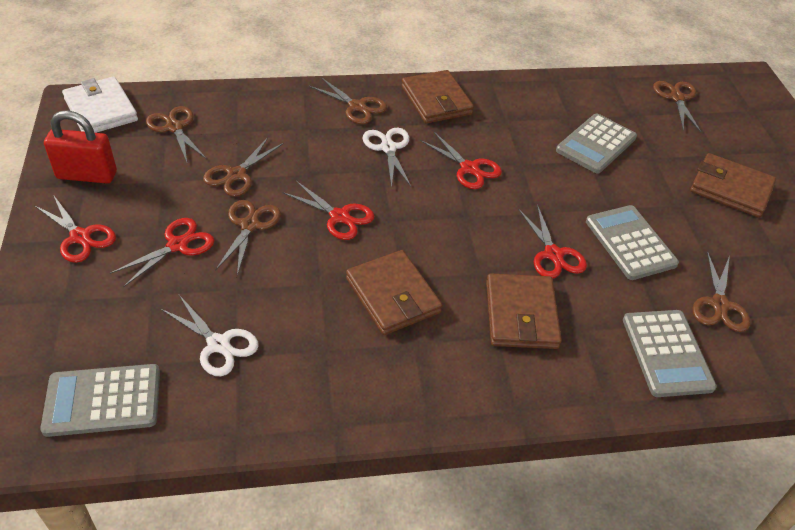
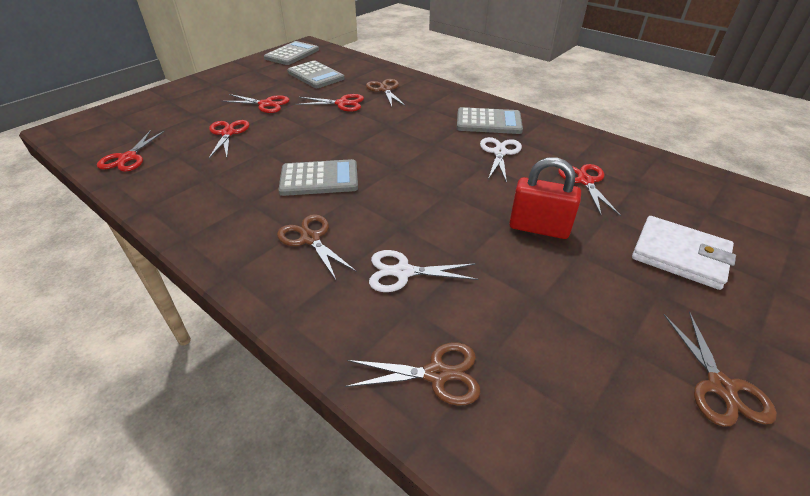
brown scissors: 6 -> 4
brown wallet: 4 -> 0

